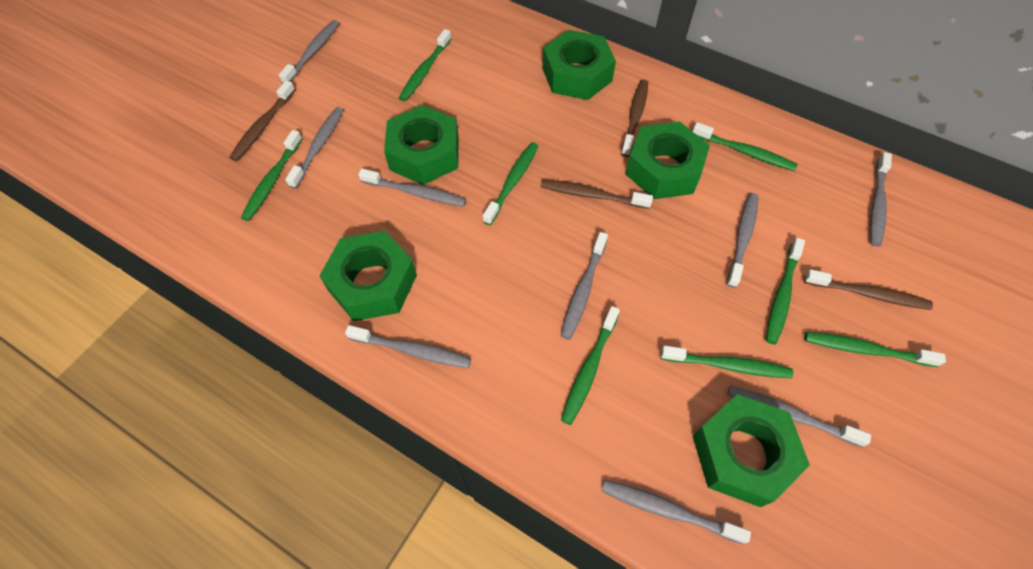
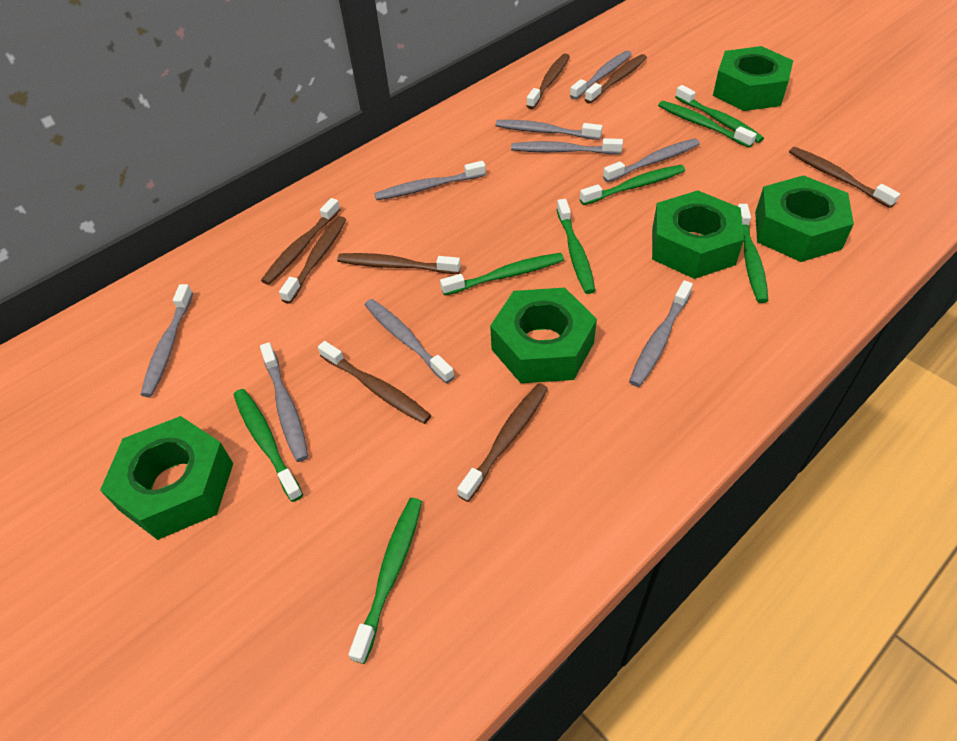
brown toothbrush: 4 -> 8

